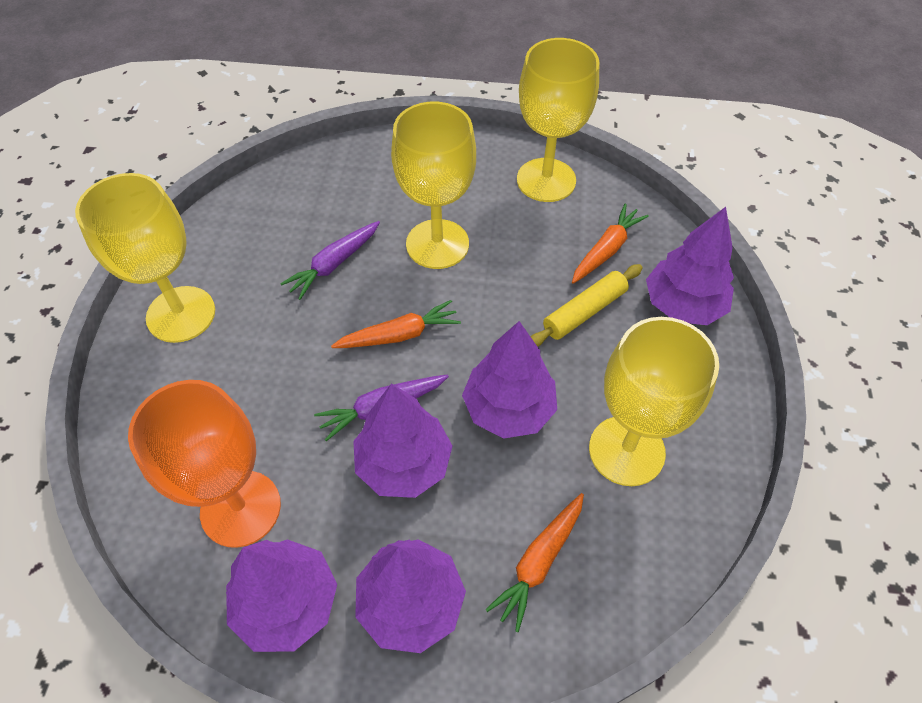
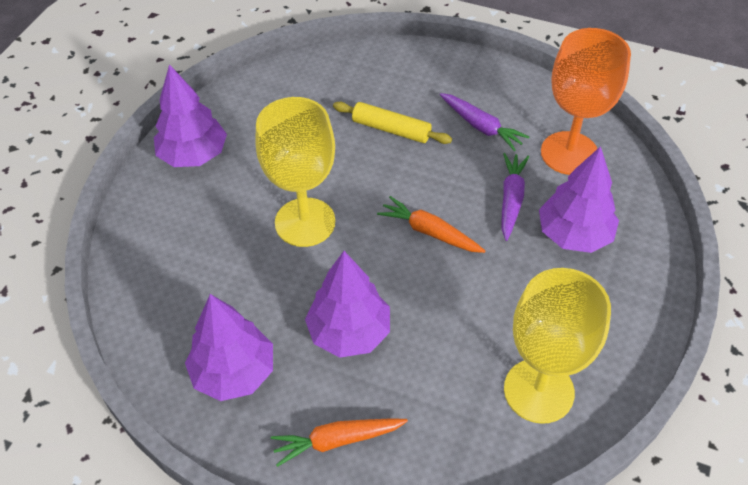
orange carrot: 3 -> 2
purple tree: 5 -> 4
yellow goblet: 4 -> 2

